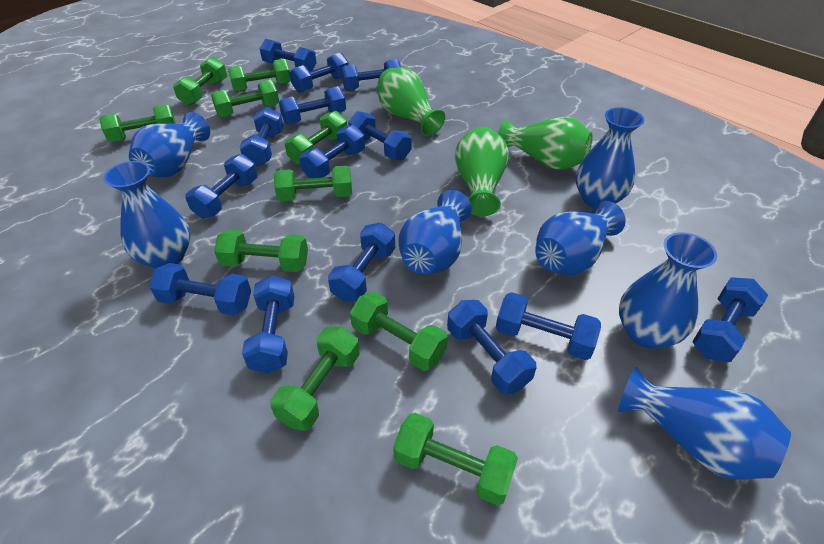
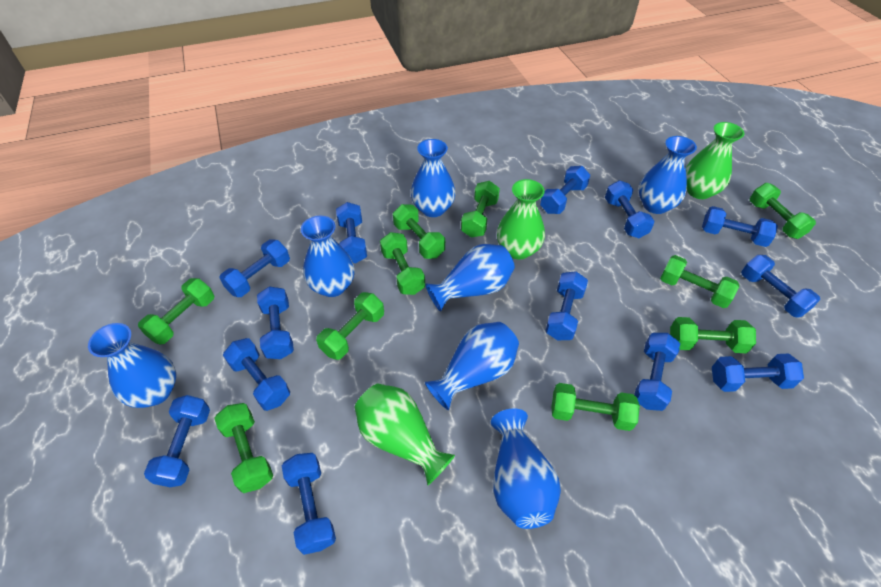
blue dumbbell: 14 -> 13

